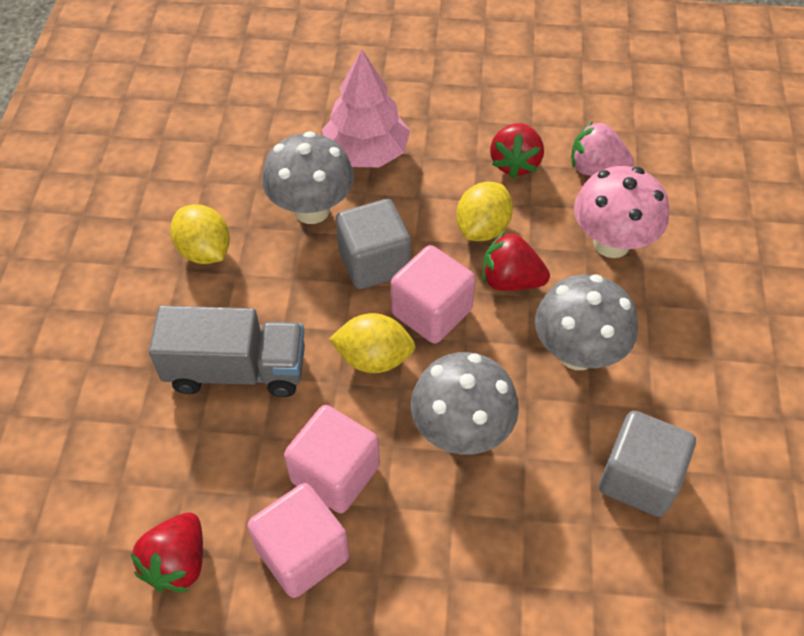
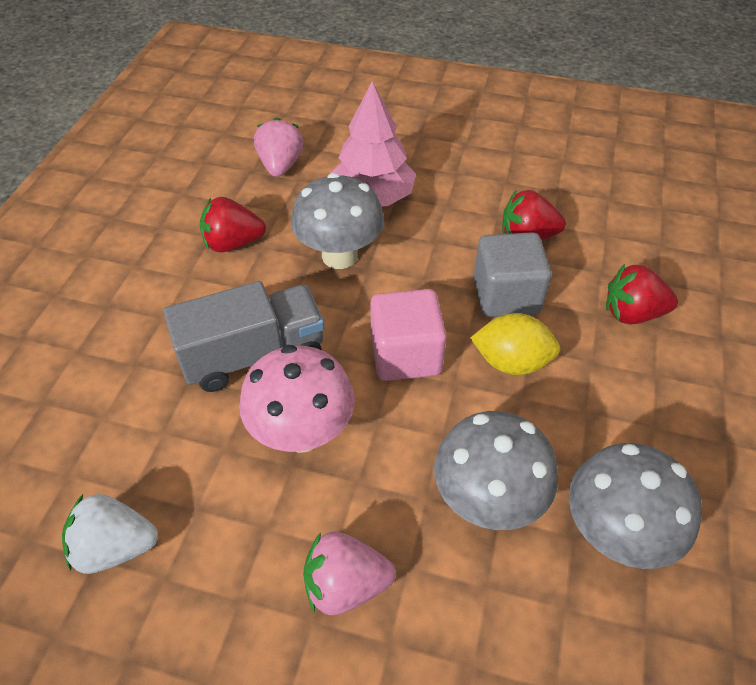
grey cube: 2 -> 1
pink cube: 3 -> 1
pink strawberry: 1 -> 2
white strawberry: 0 -> 1
yellow lemon: 3 -> 1

